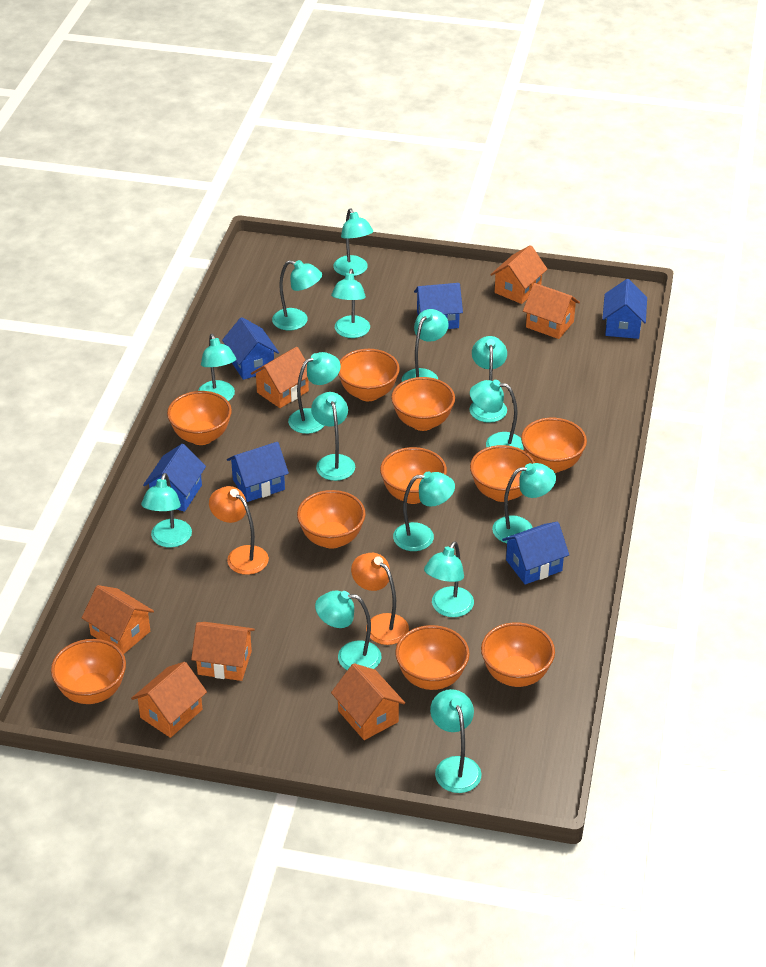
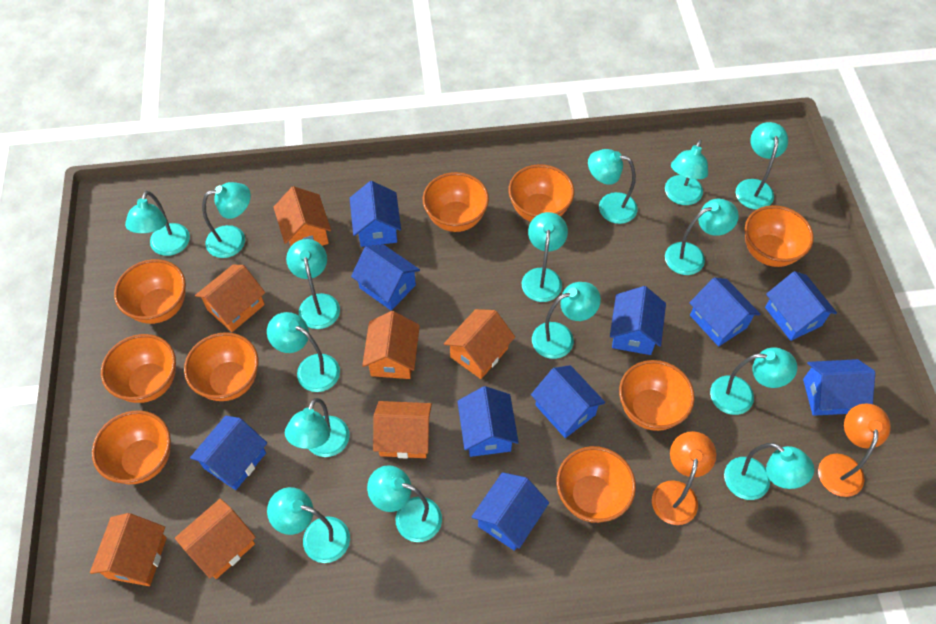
blue house: 6 -> 10
orange bowl: 10 -> 9

